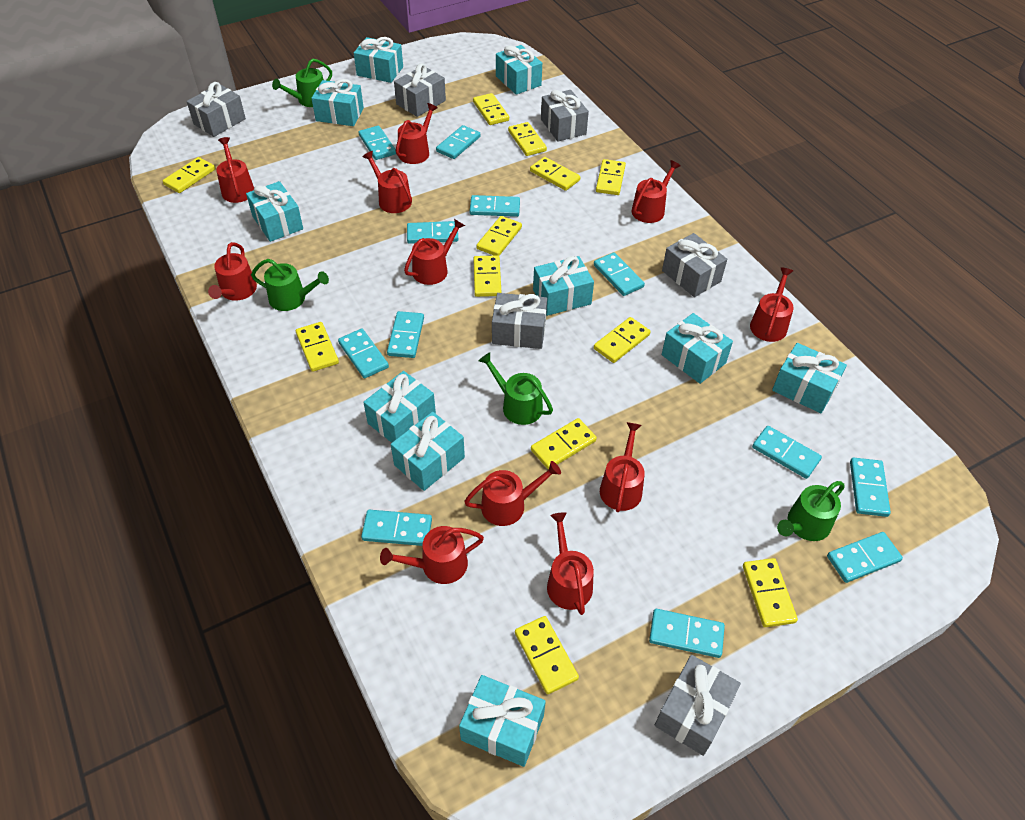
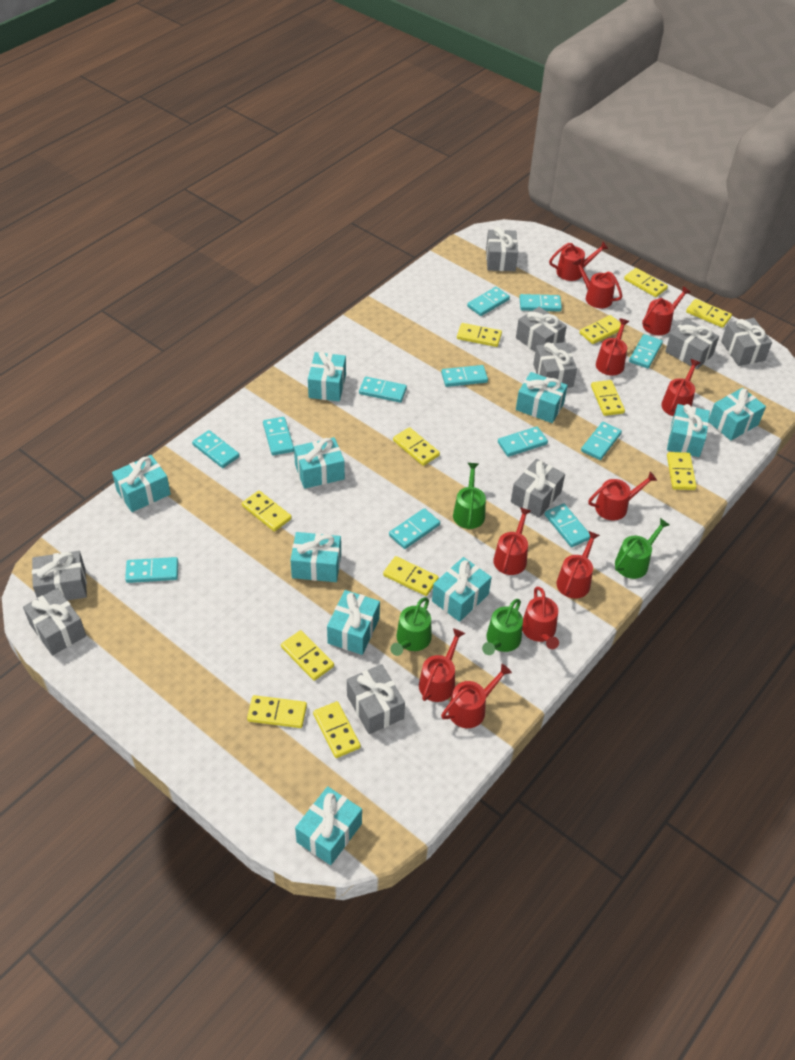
grey gift: 6 -> 9

